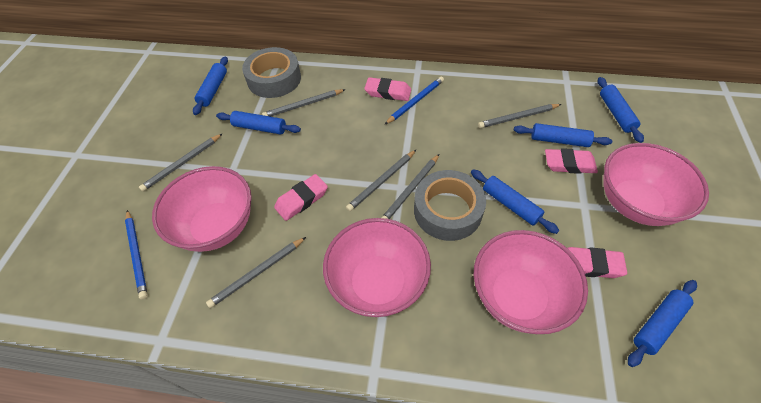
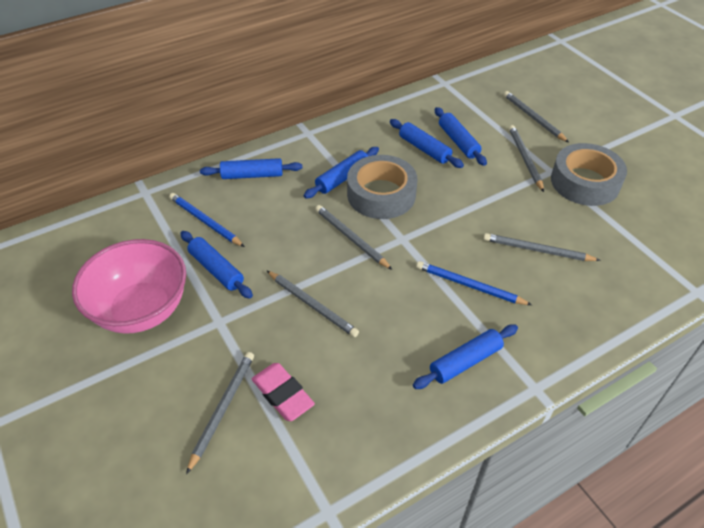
pink bowl: 4 -> 1
pink eraser: 4 -> 1

